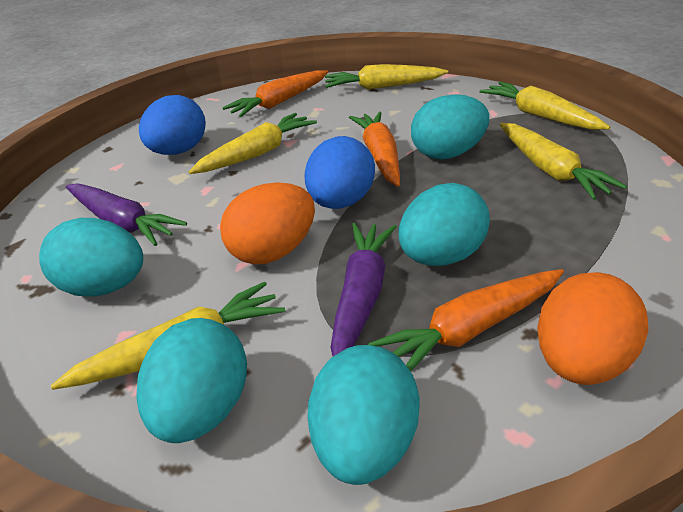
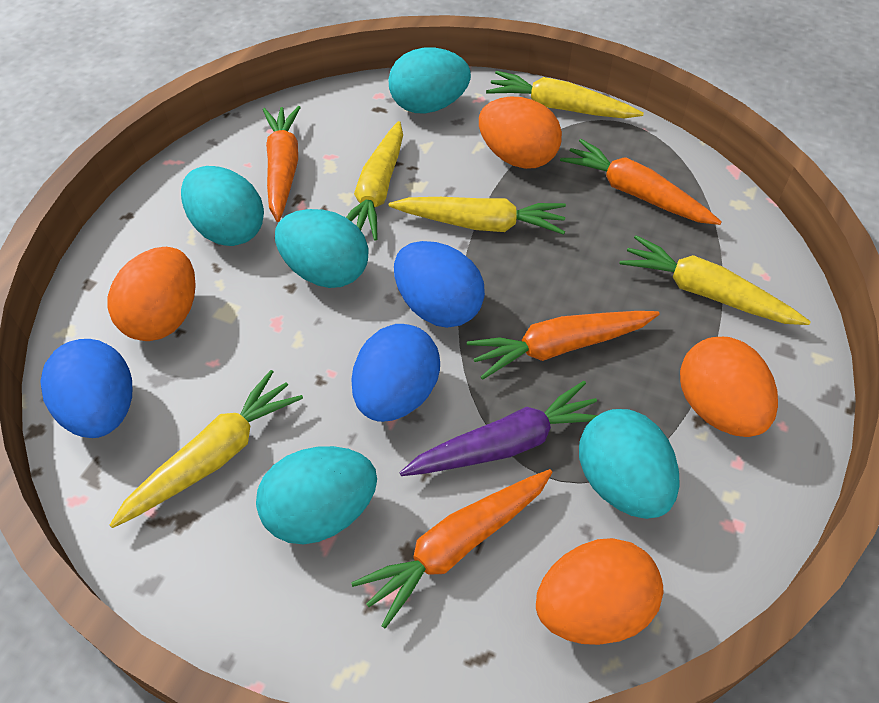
blue egg: 2 -> 3
orange carrot: 3 -> 4
orange egg: 2 -> 4
purple carrot: 2 -> 1

